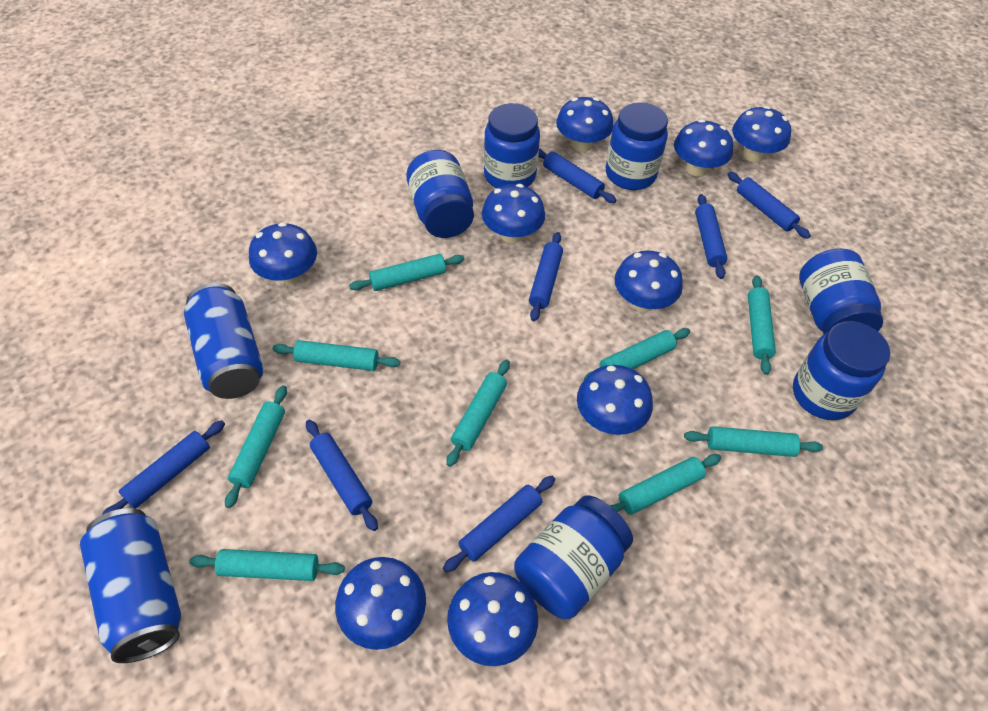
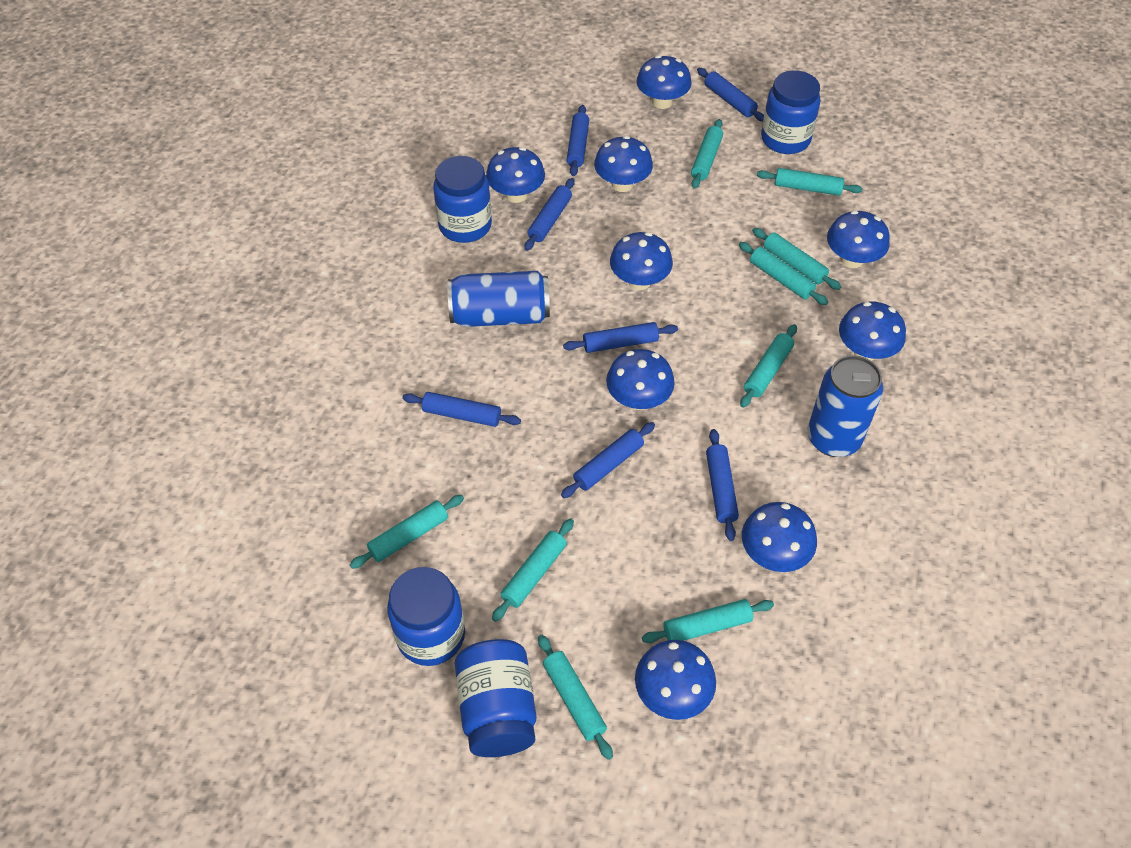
blue jar: 6 -> 4

